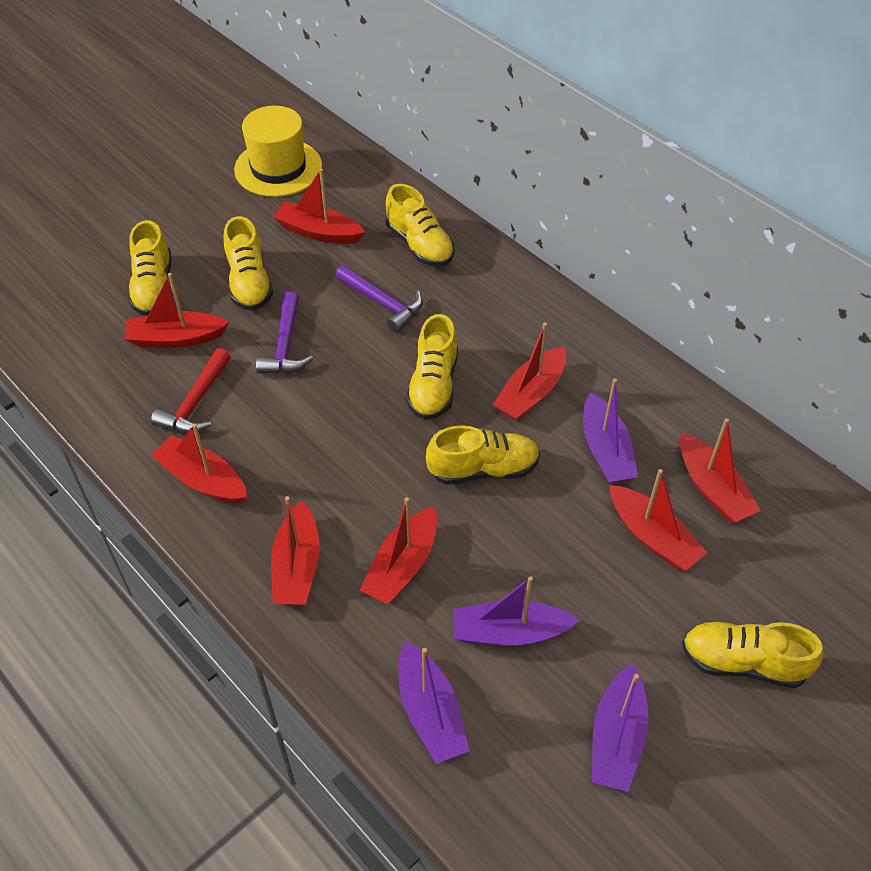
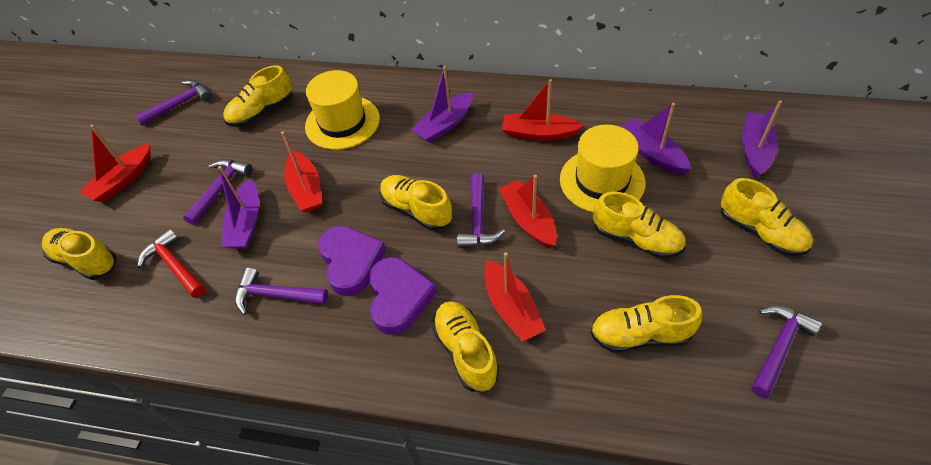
purple hammer: 2 -> 5
purple heart: 0 -> 2
red boat: 8 -> 5
yellow hat: 1 -> 2
yellow shoe: 6 -> 7

